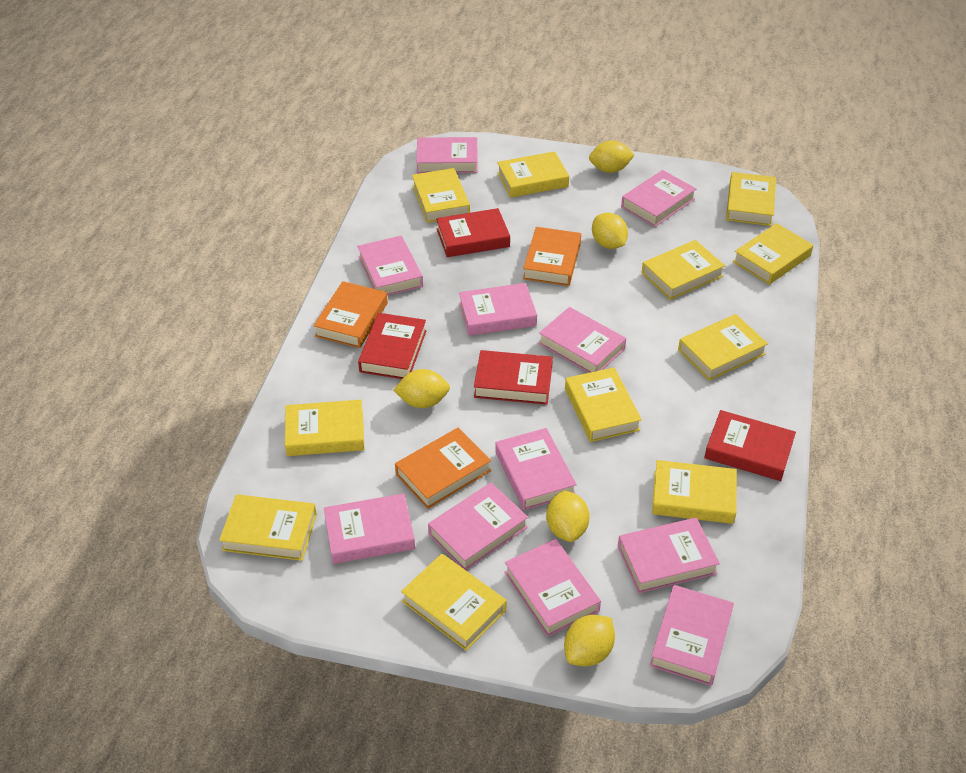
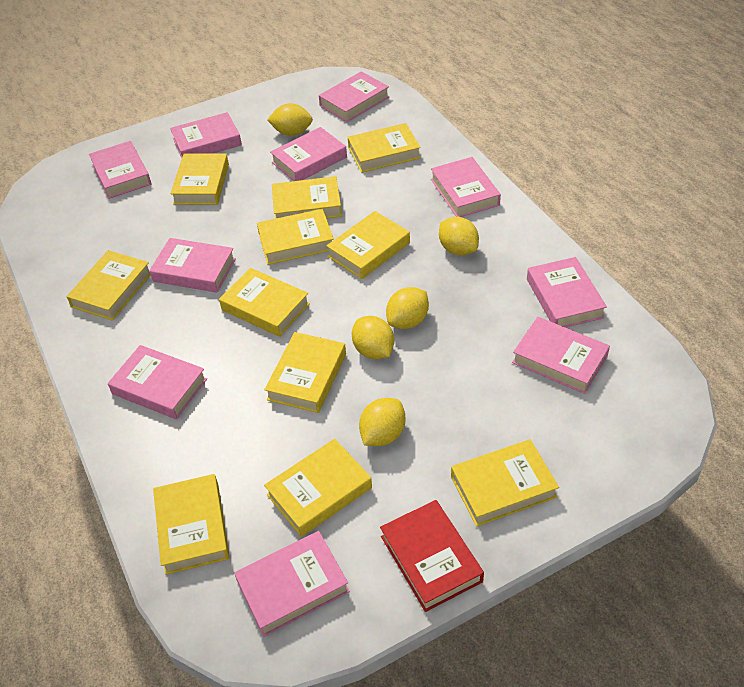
orange book: 3 -> 0
pink book: 11 -> 10
red book: 4 -> 1

